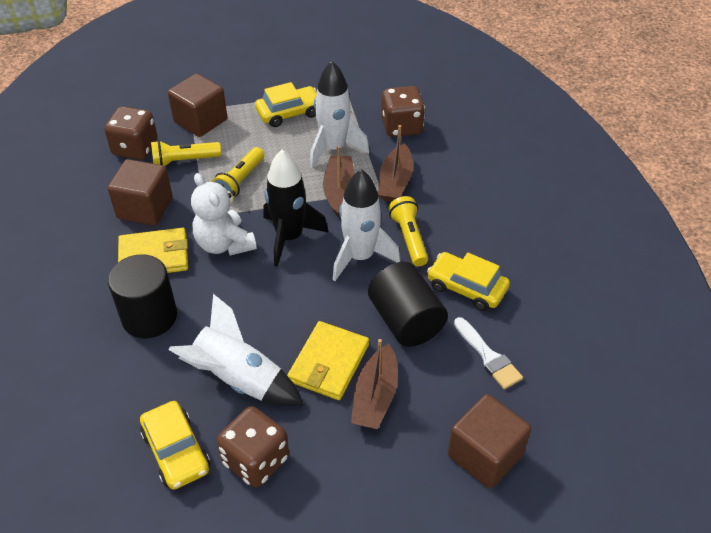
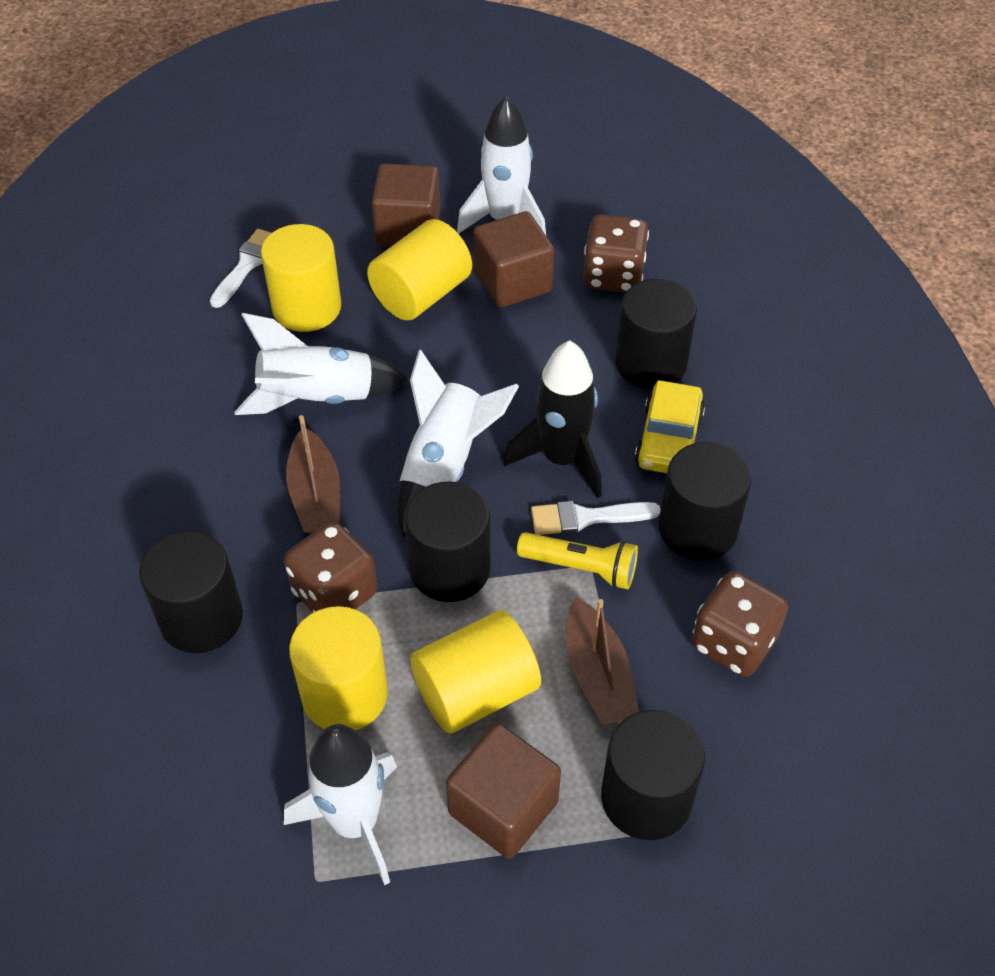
black cylinder: 2 -> 5
brown boat: 3 -> 2
white brush: 1 -> 2
white rocket: 3 -> 4
white teddy bear: 1 -> 0
yellow car: 3 -> 1
yellow cylinder: 0 -> 4
yellow flashlight: 3 -> 1
yellow wallet: 2 -> 0

